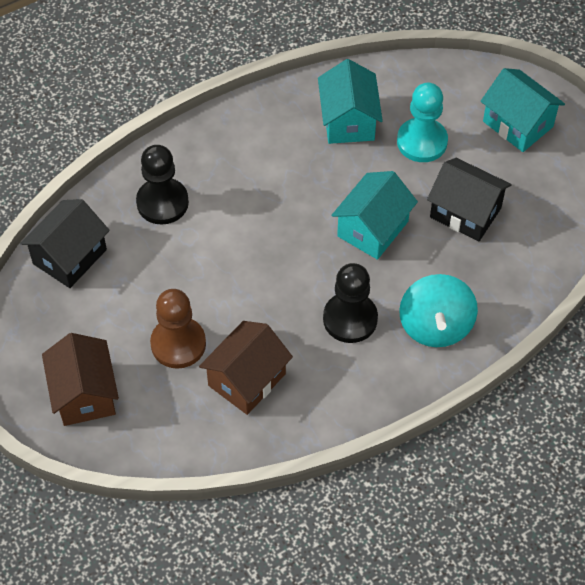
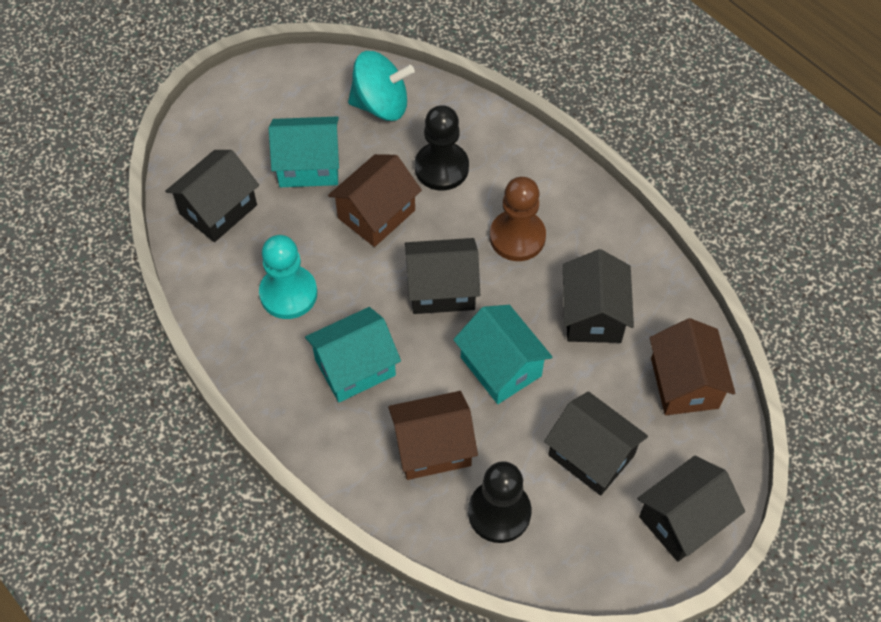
black house: 2 -> 5
brown house: 2 -> 3

